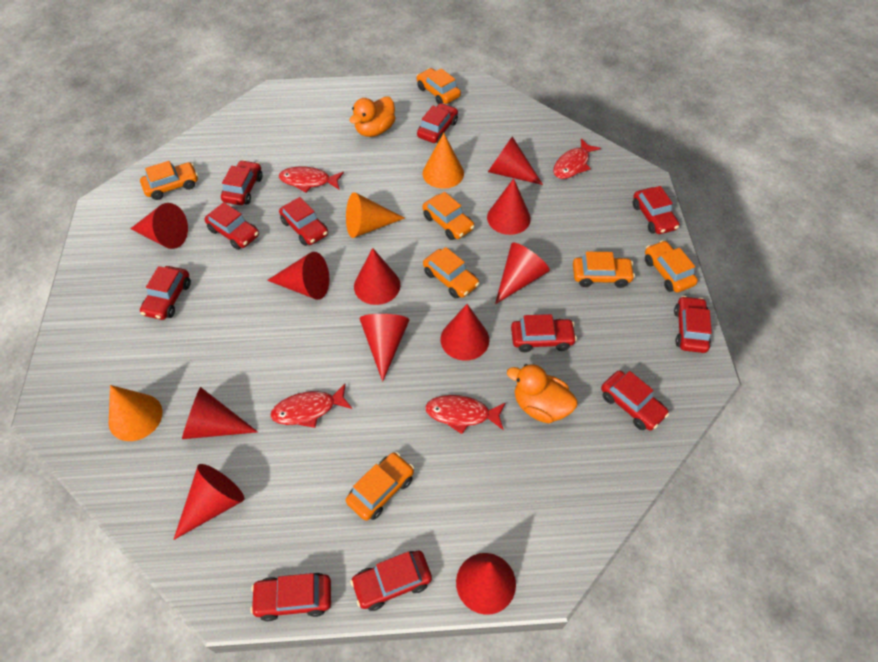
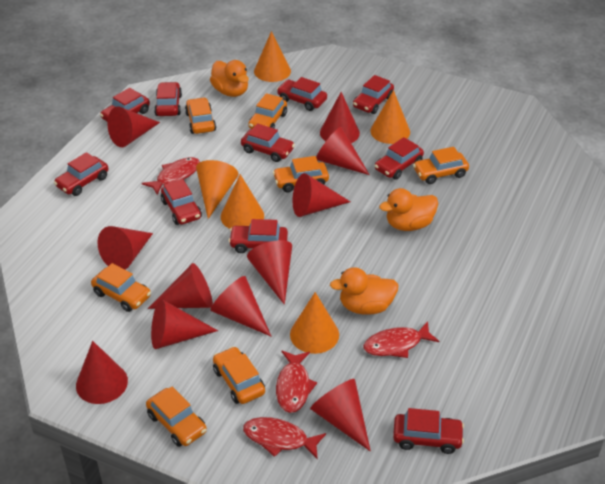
orange cone: 3 -> 5
orange duck: 2 -> 3
red car: 11 -> 10

